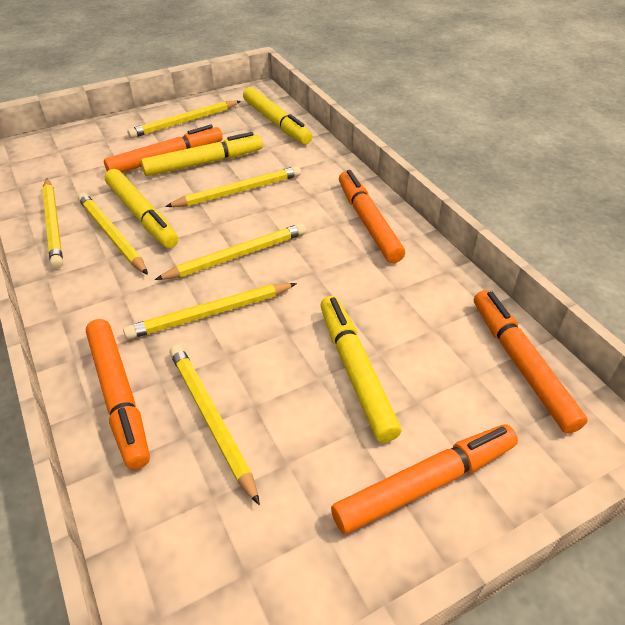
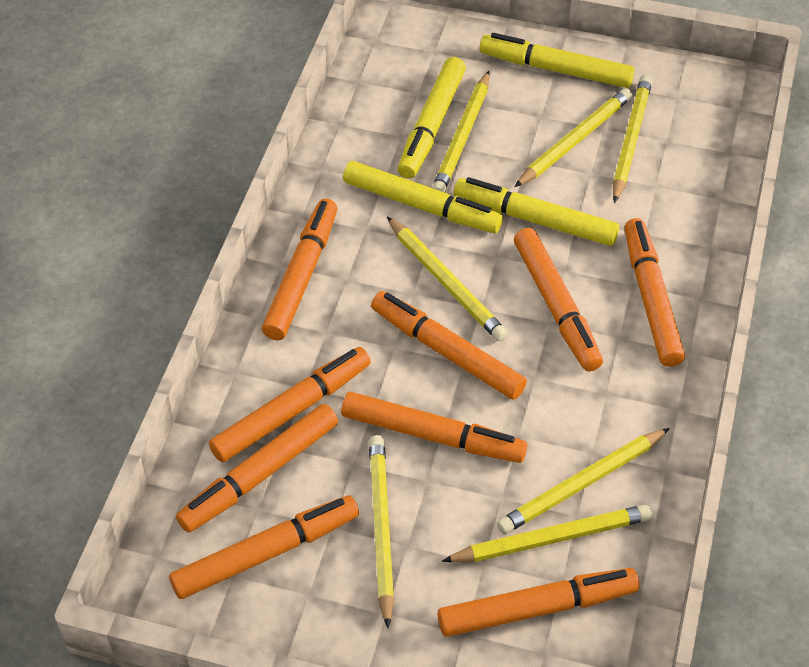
orange marker: 5 -> 9

